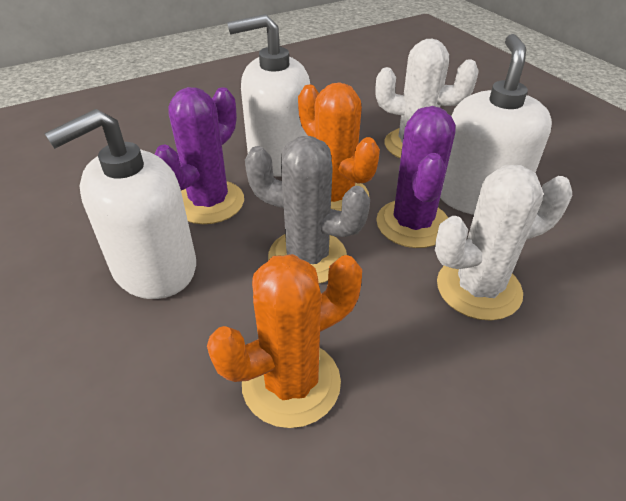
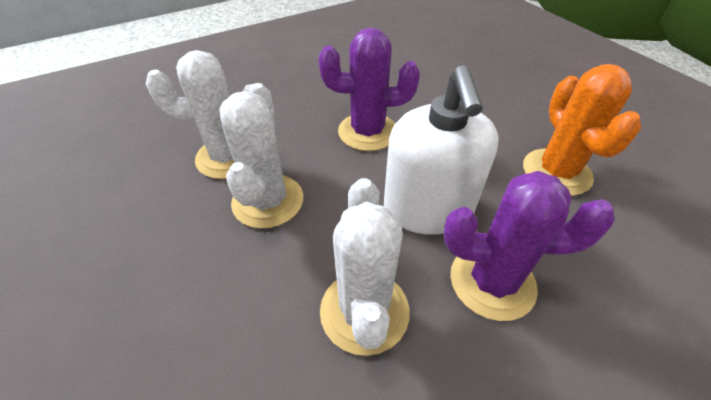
grey cactus: 1 -> 0
orange cactus: 2 -> 1
white cactus: 2 -> 3
white soap dispenser: 3 -> 1

